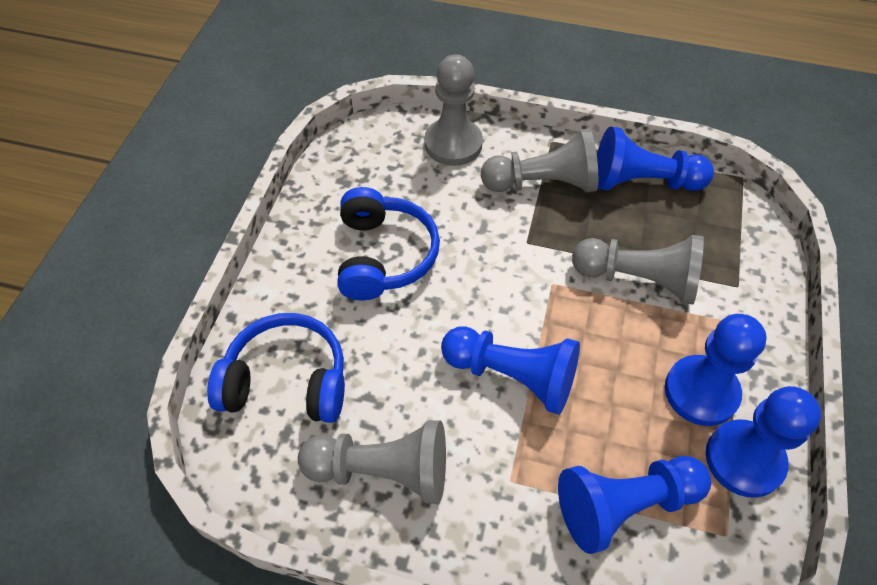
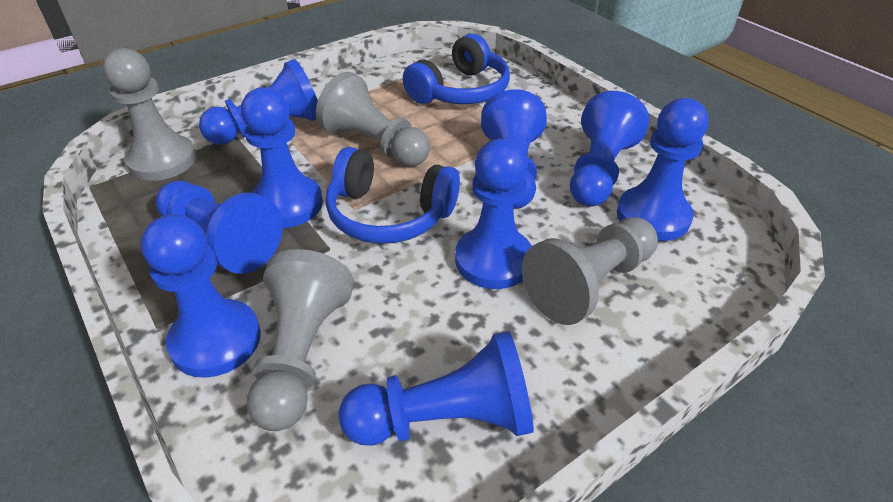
blue pawn: 5 -> 9

